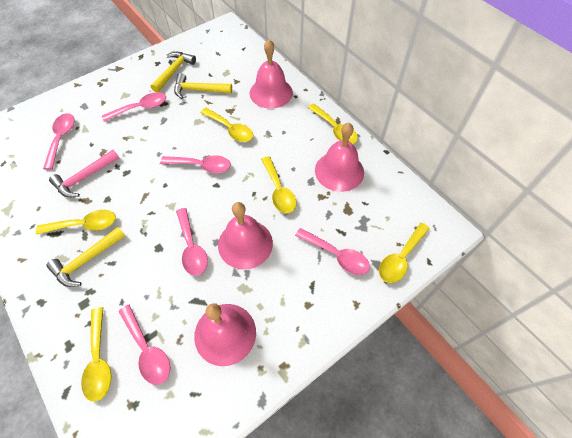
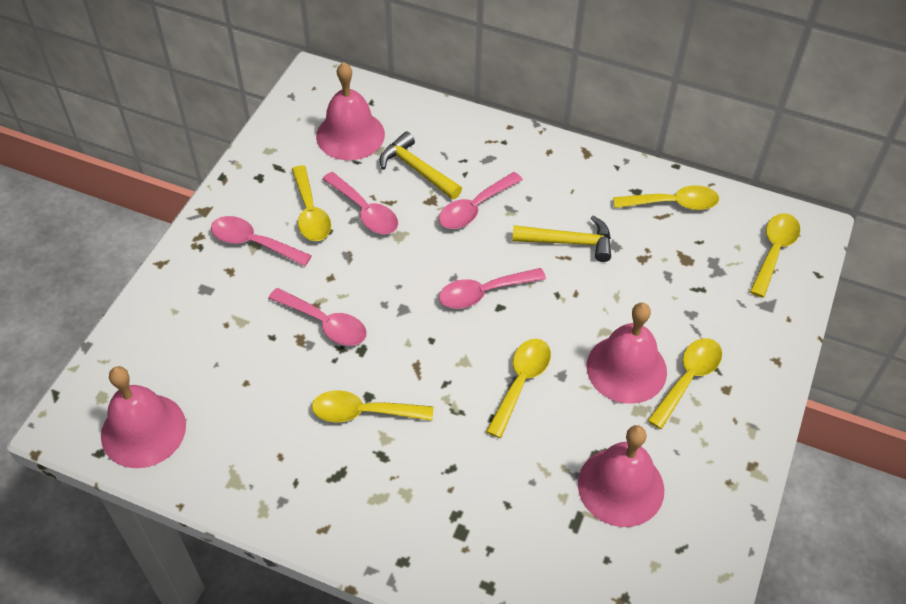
pink hammer: 1 -> 0
pink spoon: 6 -> 5
yellow hammer: 3 -> 2

